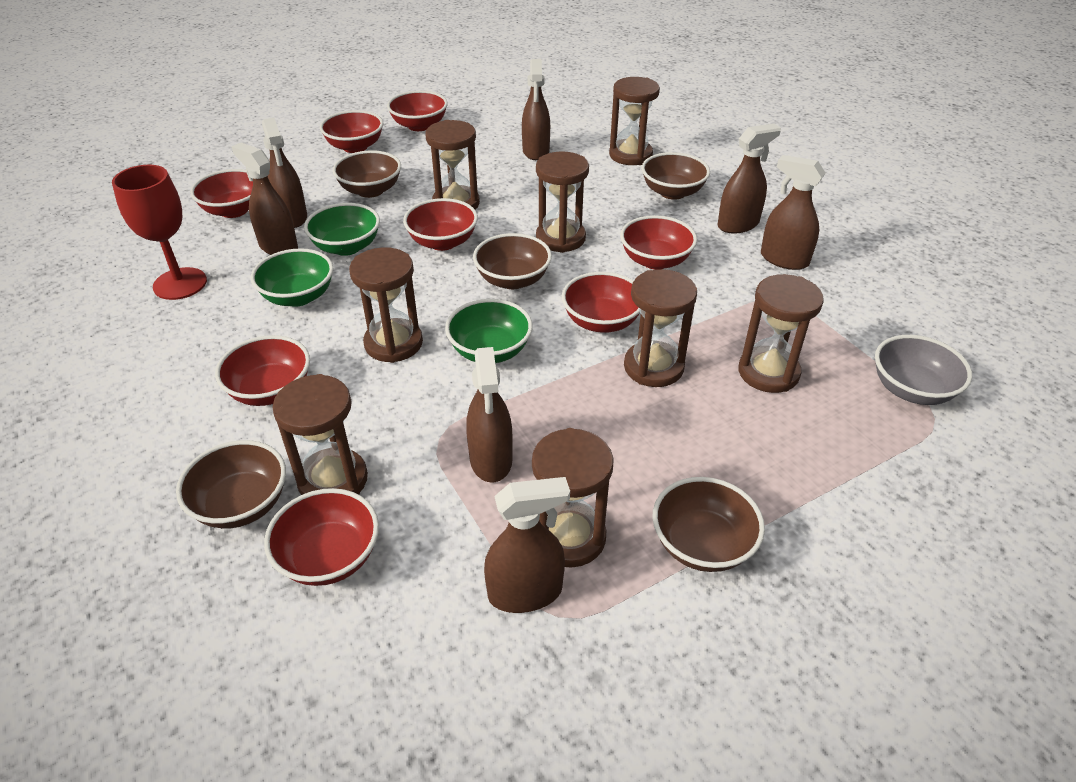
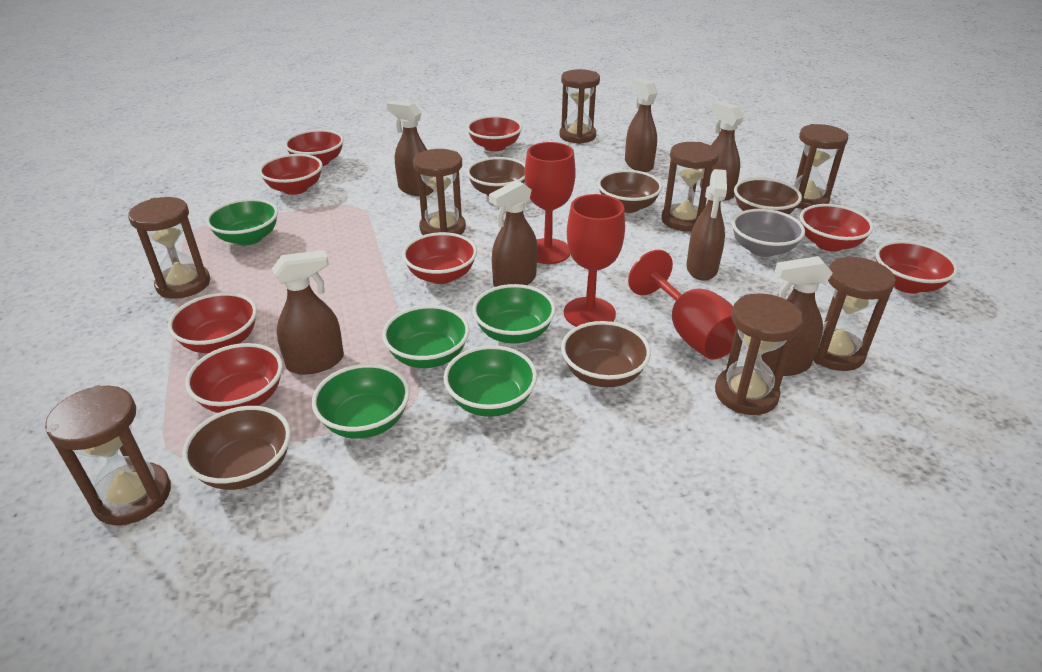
green bowl: 3 -> 5
red goblet: 1 -> 3

